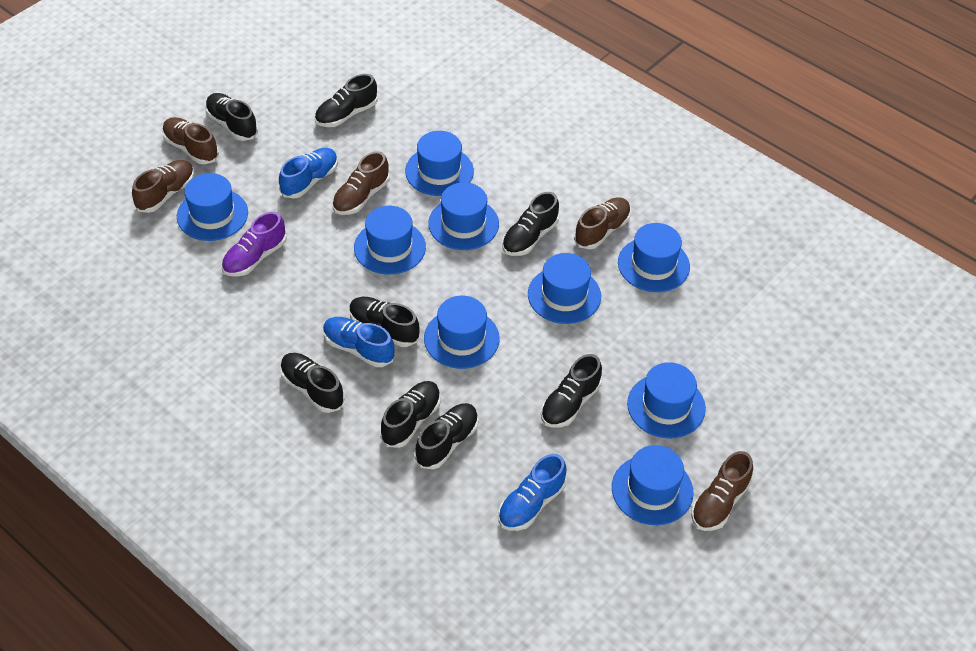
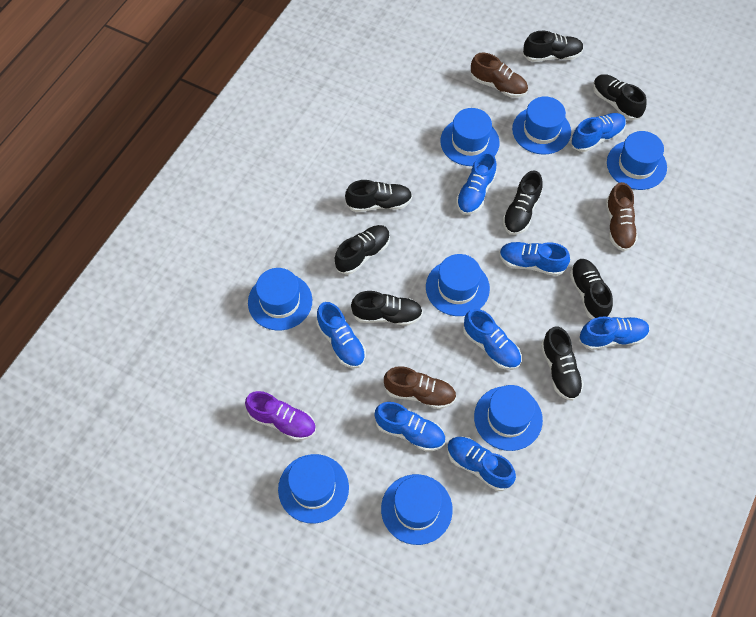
blue hat: 9 -> 8
blue shoe: 3 -> 8
brown shoe: 5 -> 3

